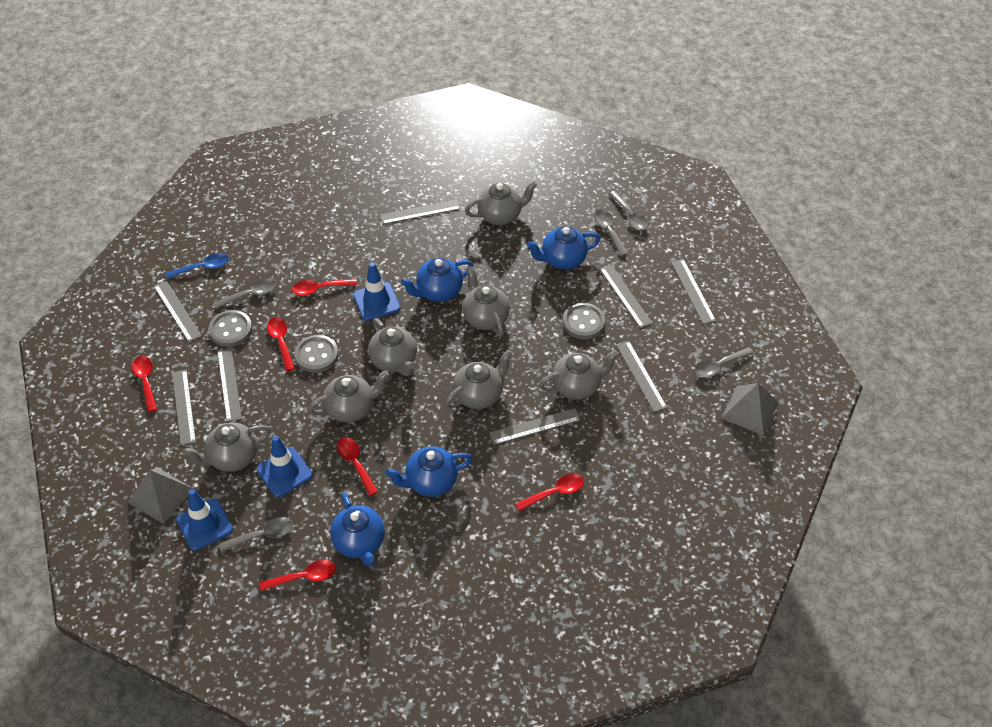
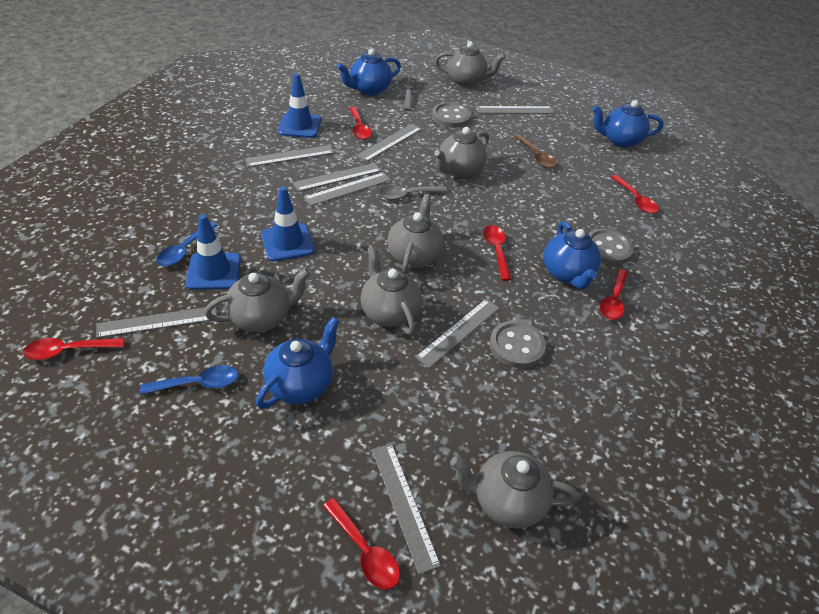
blue spoon: 1 -> 2
brown spoon: 0 -> 1
grey pyramid: 2 -> 0
grey spoon: 5 -> 2
grey teapot: 7 -> 6

